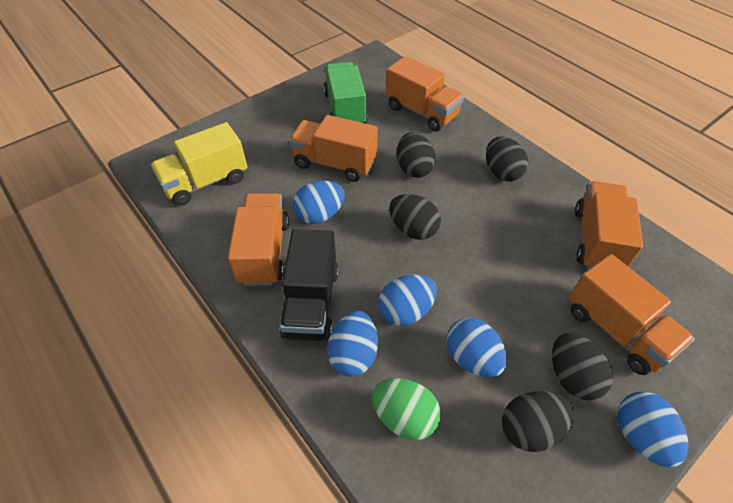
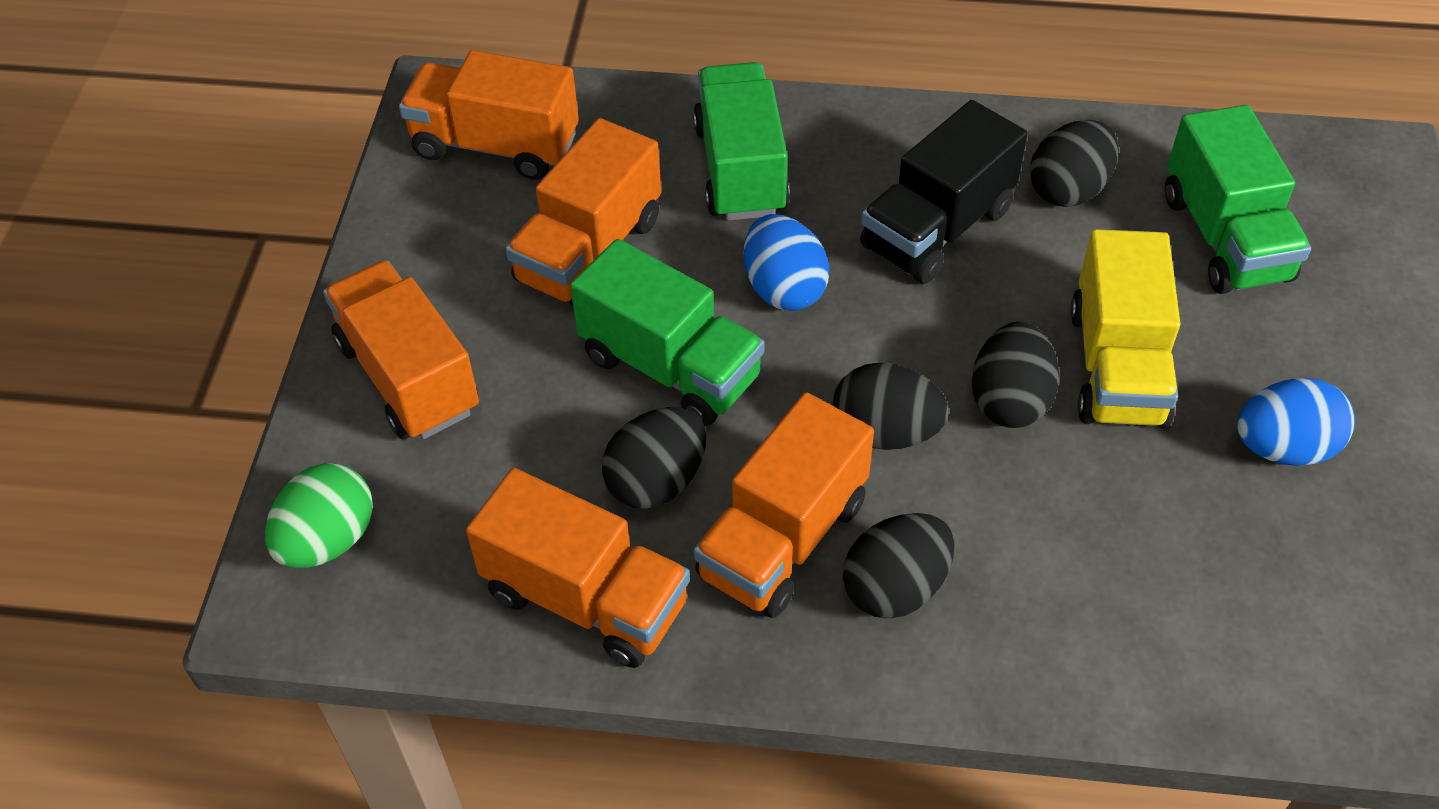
blue egg: 5 -> 2
green truck: 1 -> 3

